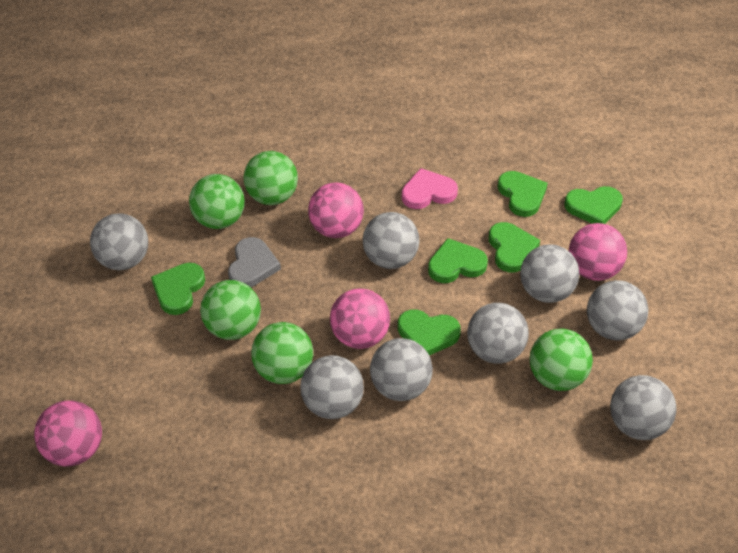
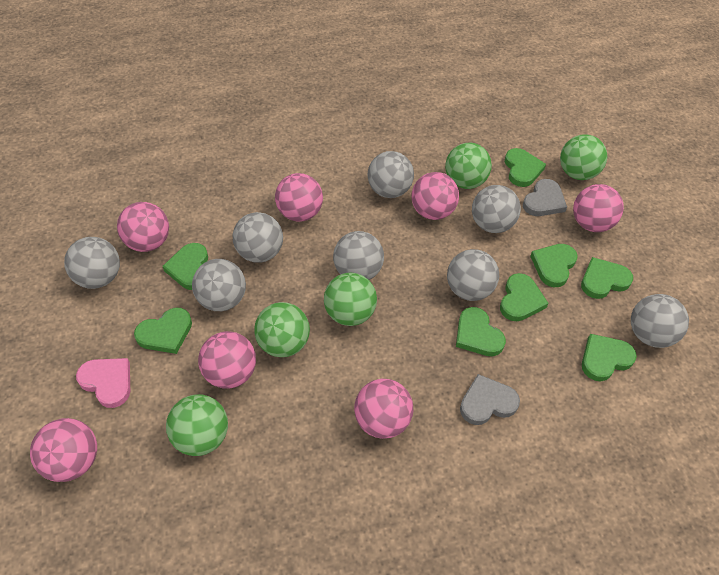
green heart: 6 -> 8
grey heart: 1 -> 2
pink ball: 4 -> 7

